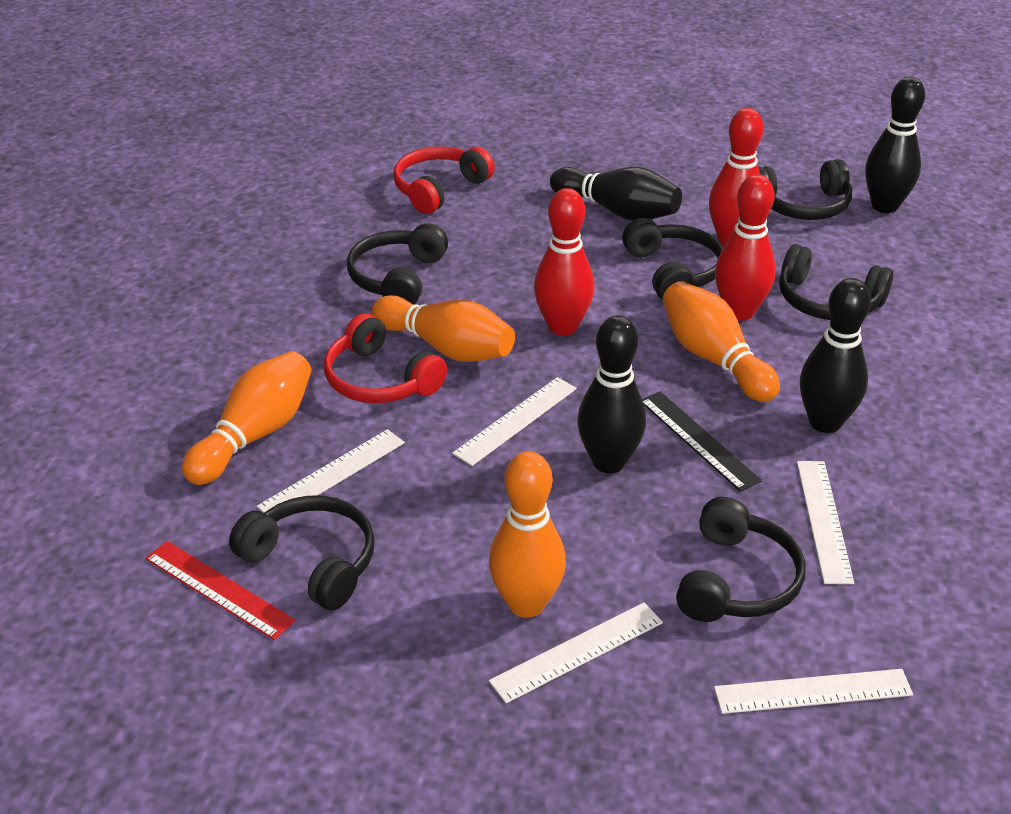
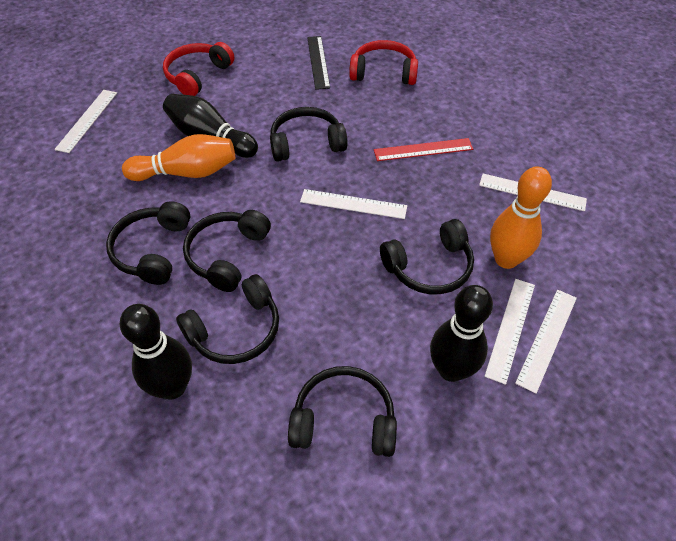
black bowling pin: 4 -> 3
orange bowling pin: 4 -> 2
red bowling pin: 3 -> 0

